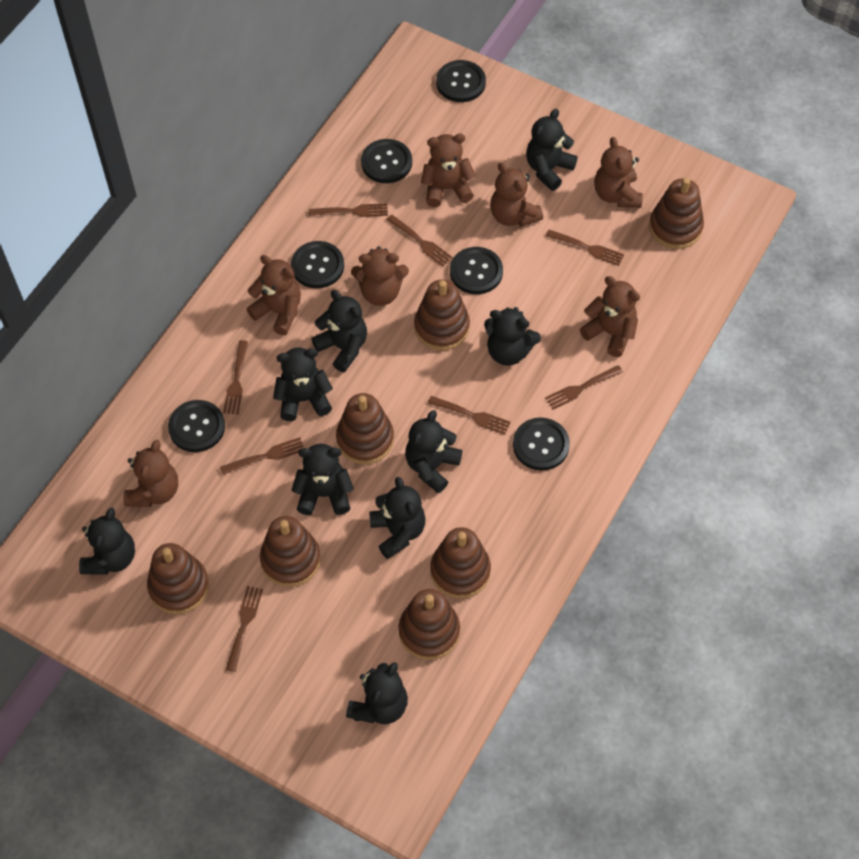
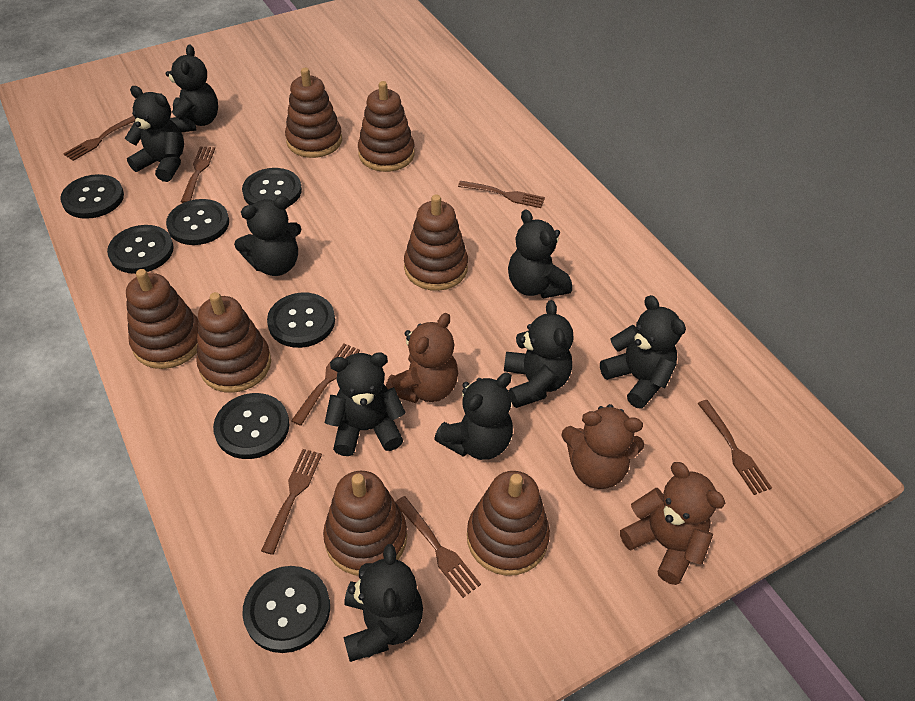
black button: 6 -> 7
brown fork: 8 -> 7
brown teddy bear: 7 -> 3

